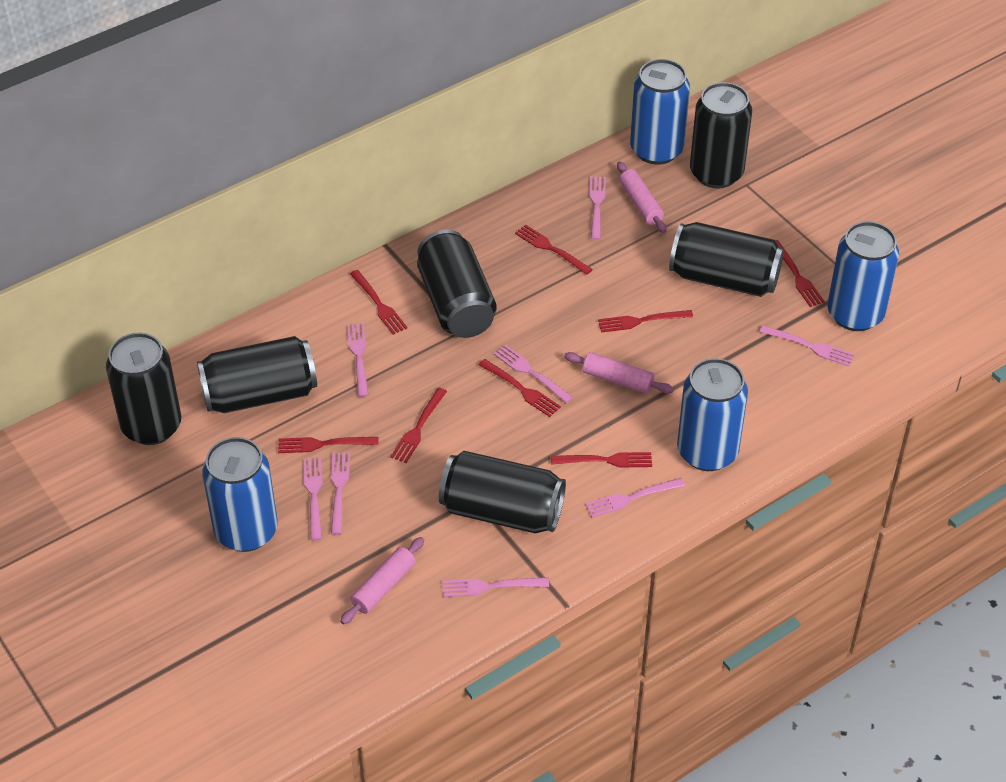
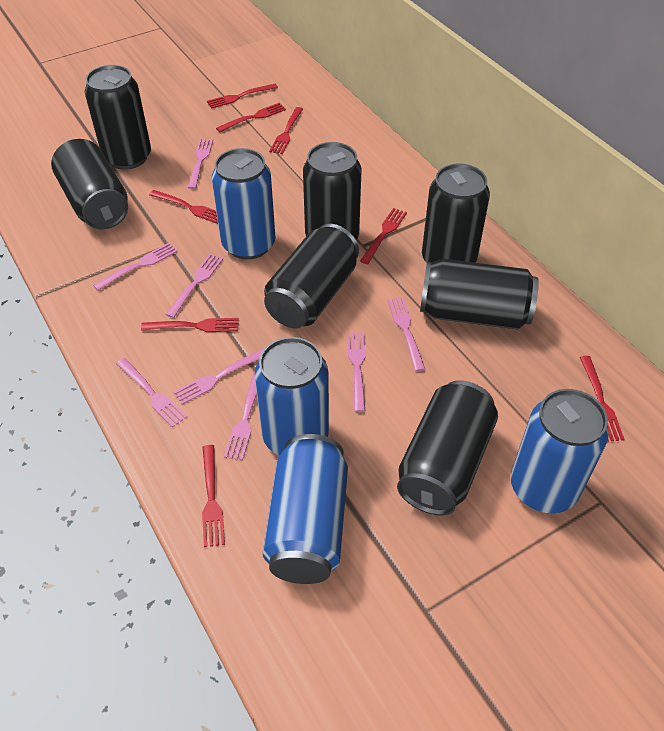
black can: 6 -> 7
pink rolling pin: 3 -> 0

